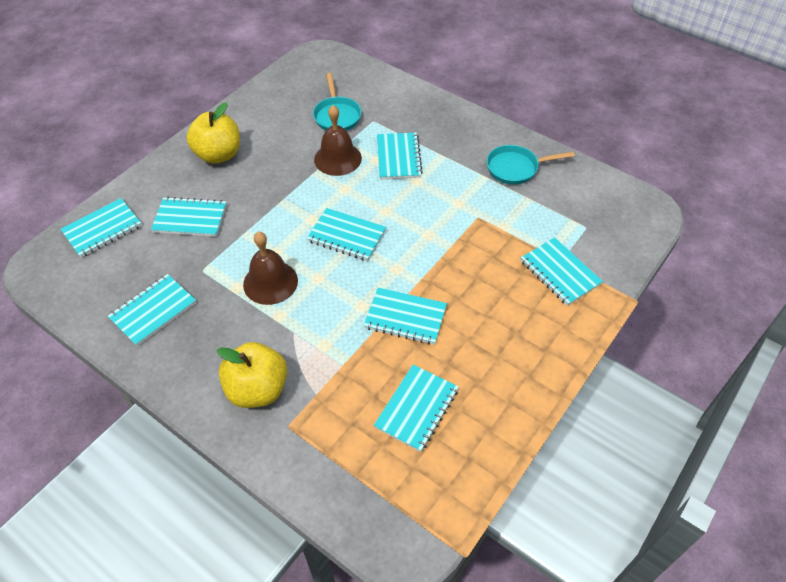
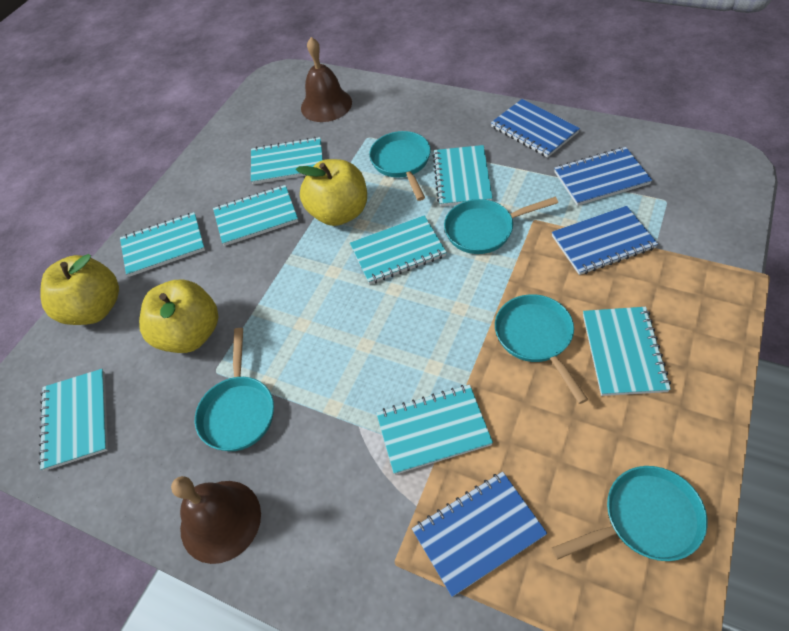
blue notebook: 0 -> 4
turquoise pan: 2 -> 5
yellow apple: 2 -> 3

